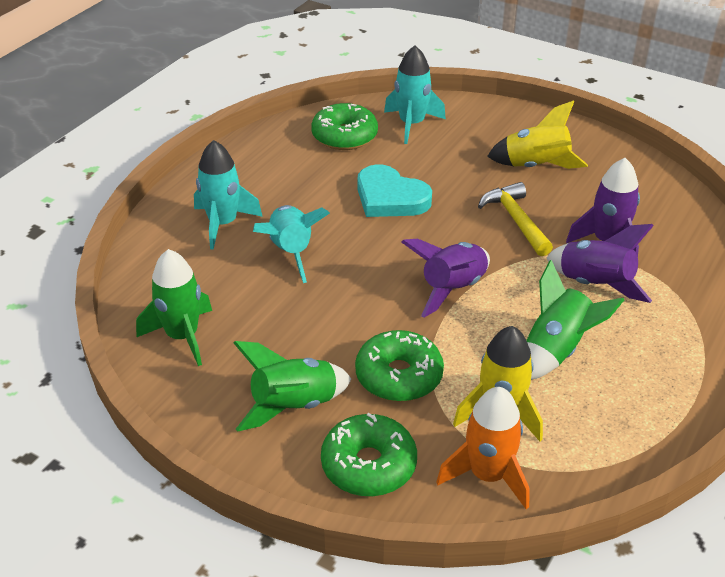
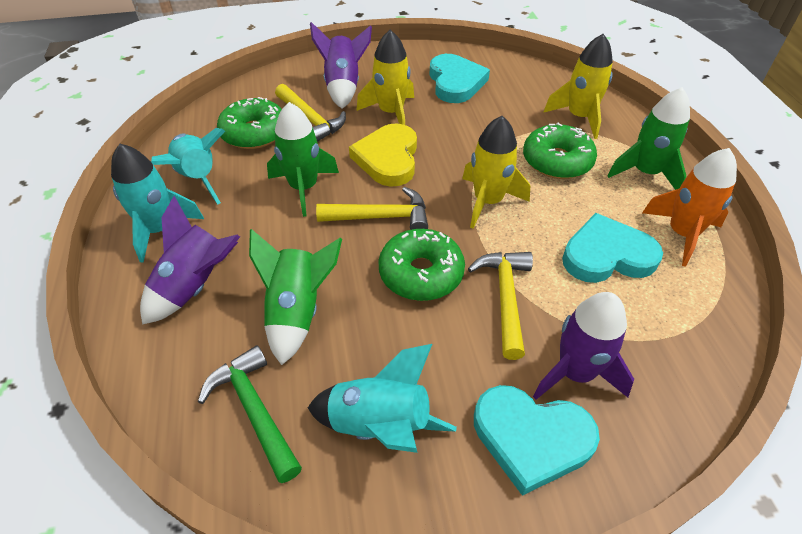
green hammer: 0 -> 1
turquoise heart: 1 -> 3
yellow hammer: 1 -> 3
yellow heart: 0 -> 1
yellow rocket: 2 -> 3

